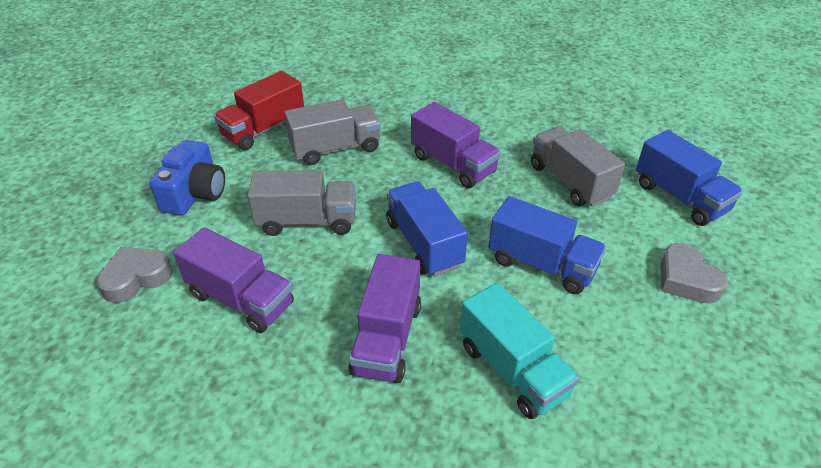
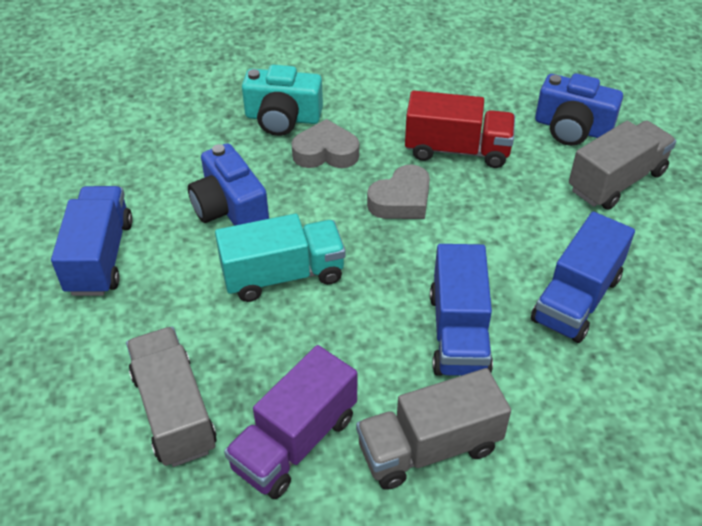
blue camera: 1 -> 2
purple truck: 3 -> 1
turquoise camera: 0 -> 1

